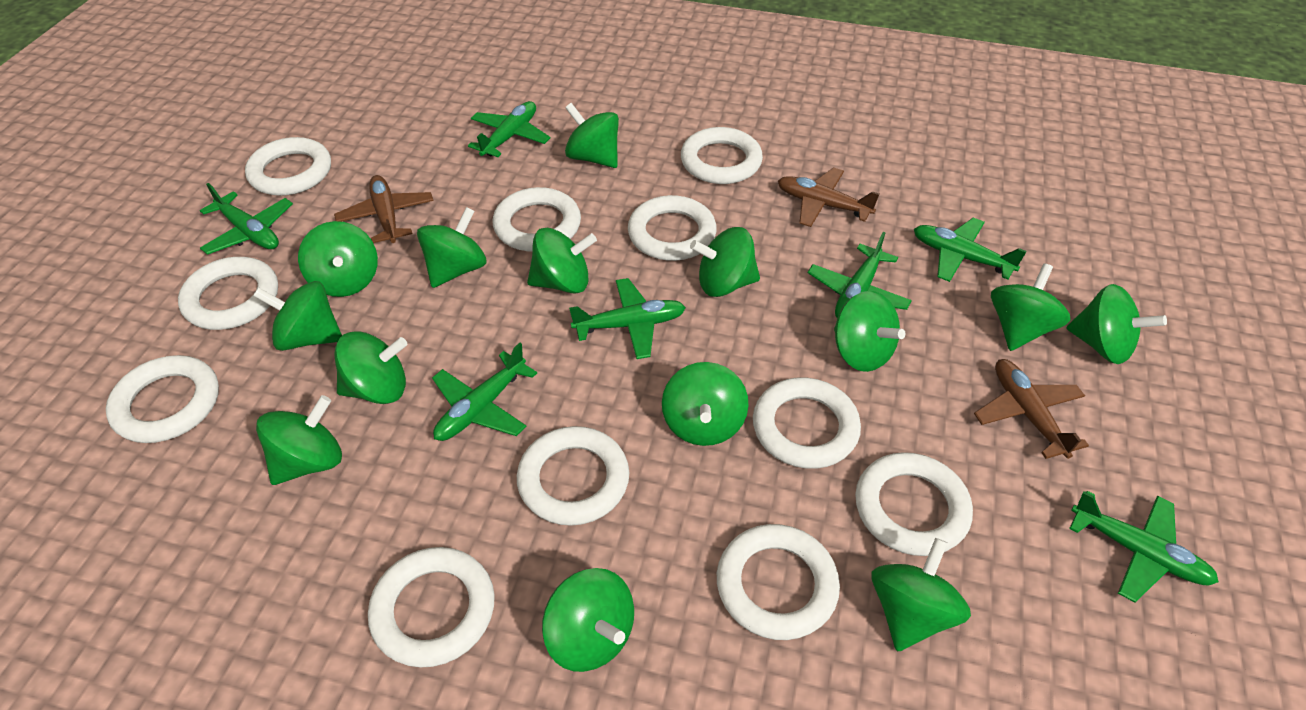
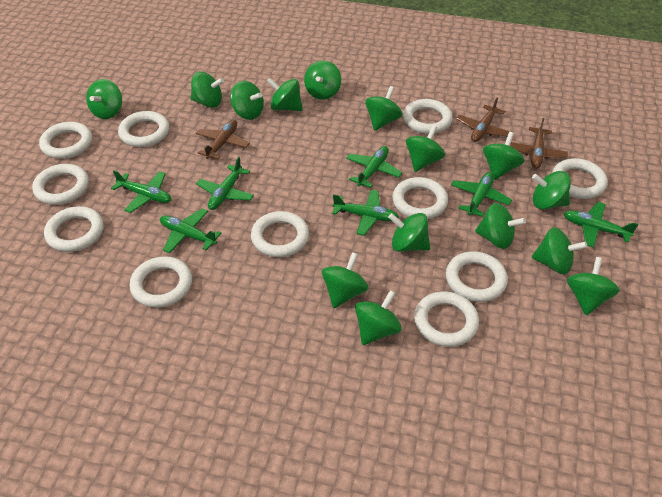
green spinning top: 14 -> 15

